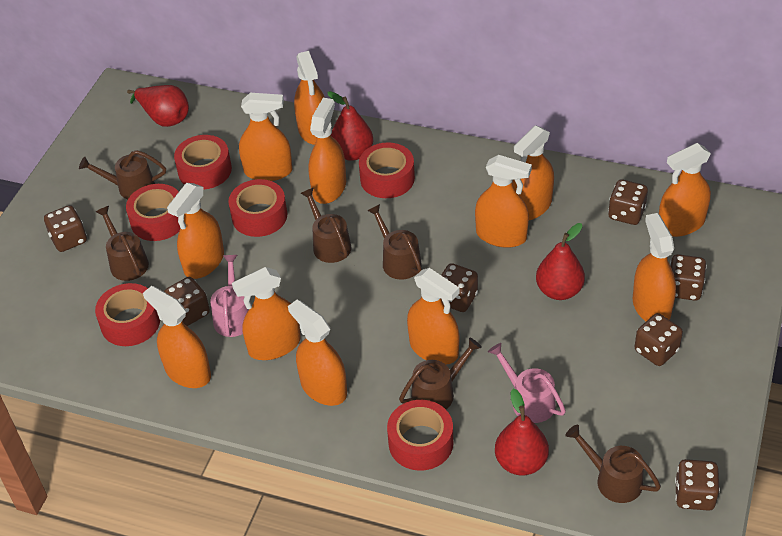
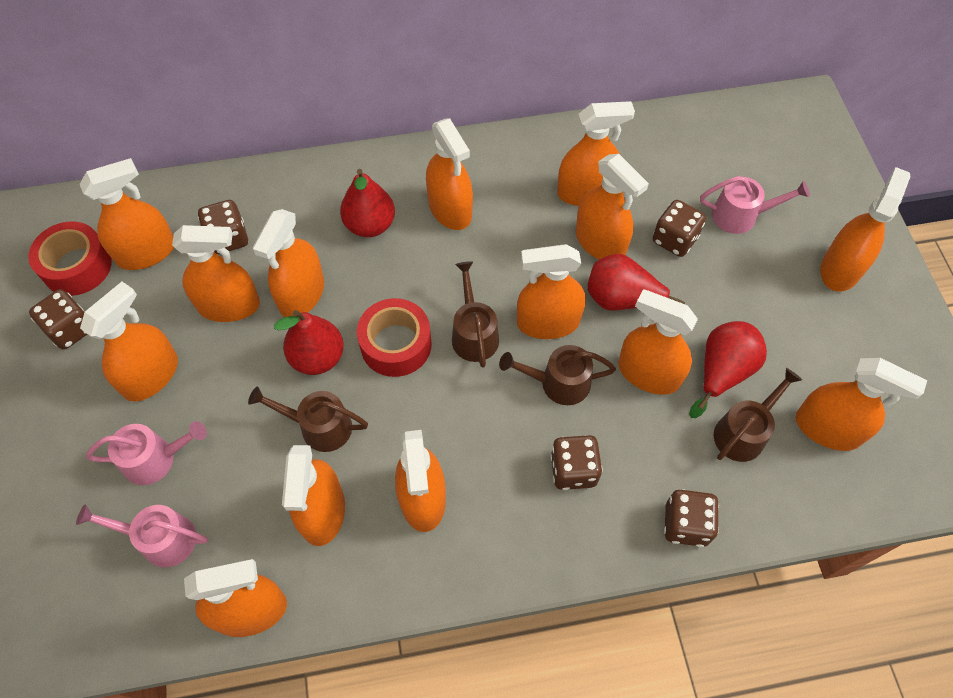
brown dice: 7 -> 5
brown watering can: 6 -> 4
orange spray bottle: 12 -> 14
pink watering can: 2 -> 3
red tape: 6 -> 2

